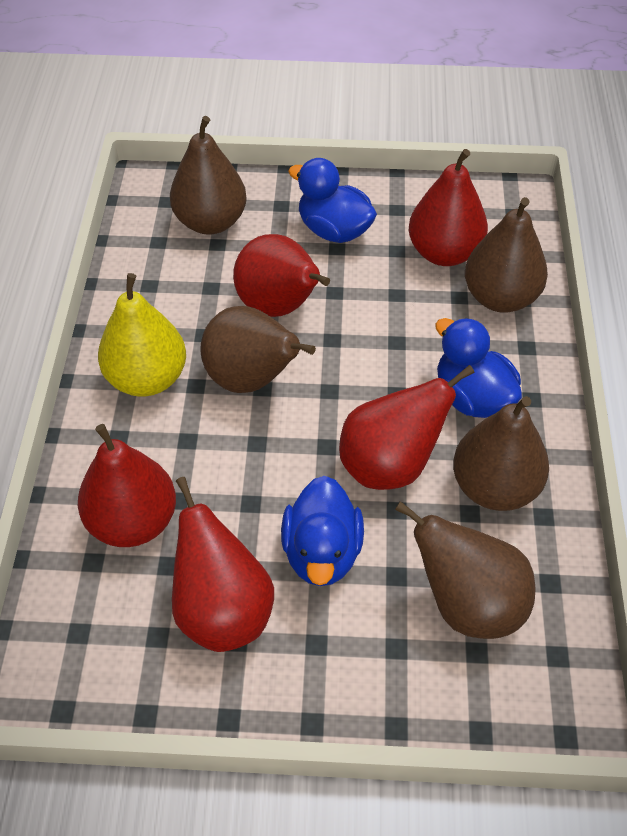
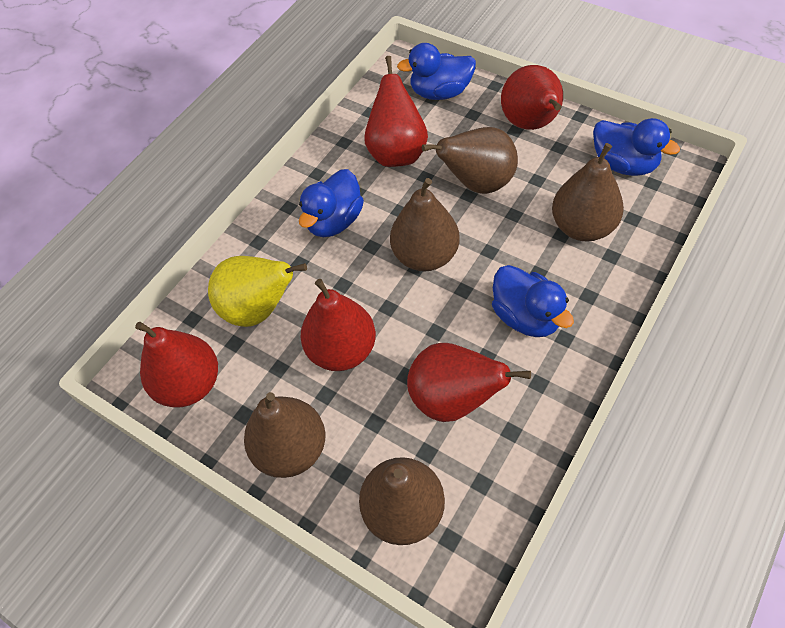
blue duck: 3 -> 4

